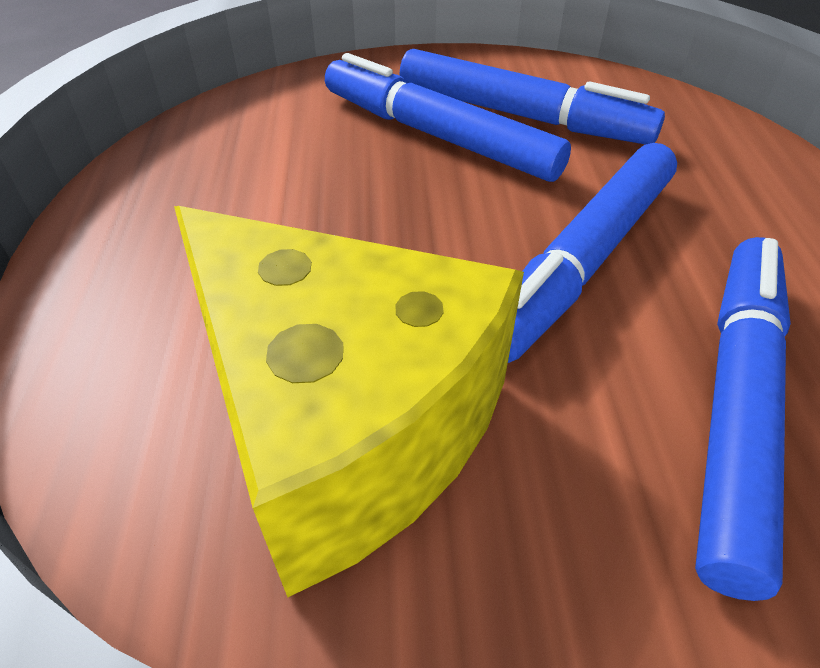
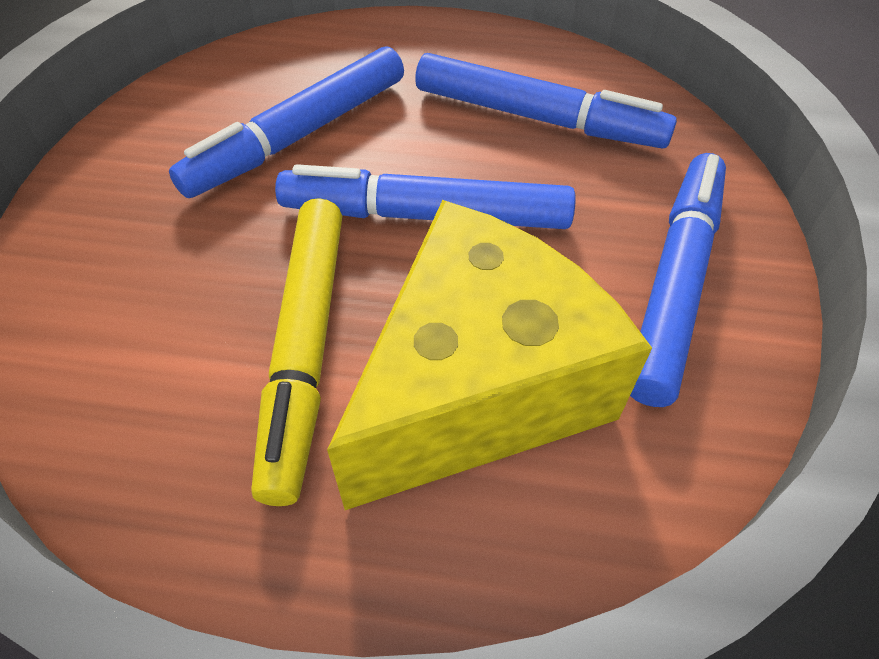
yellow marker: 0 -> 1

